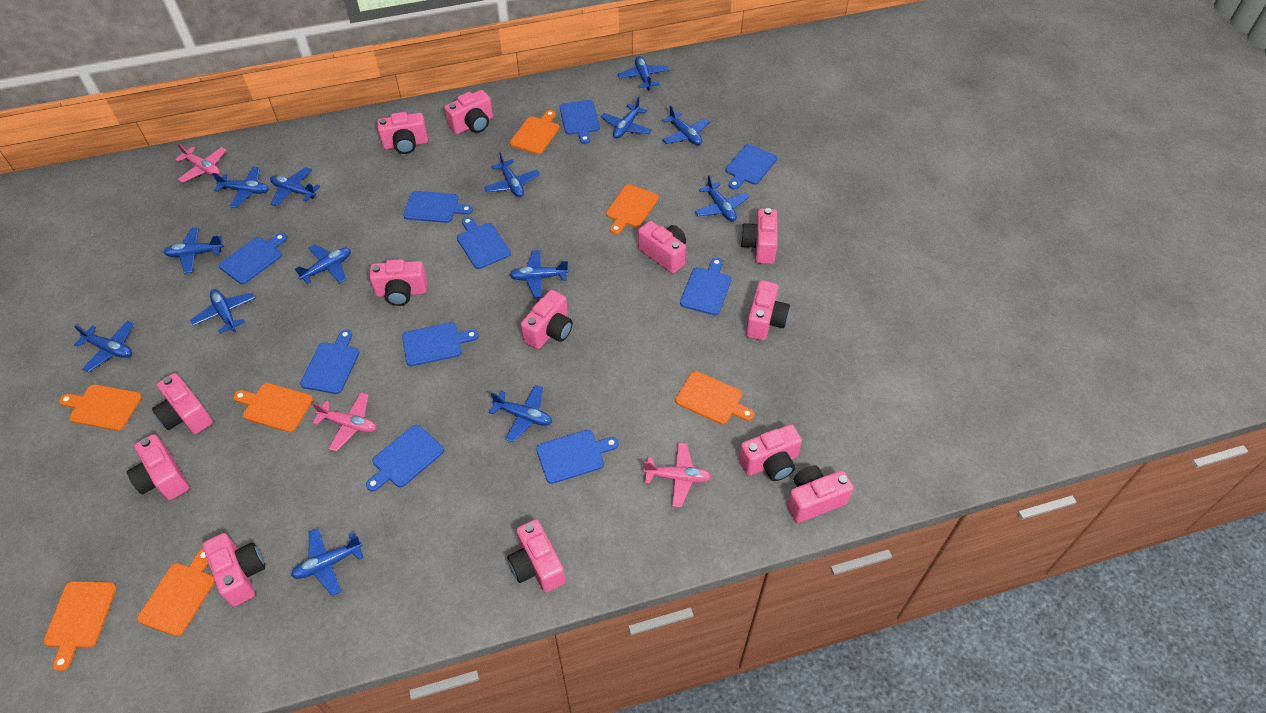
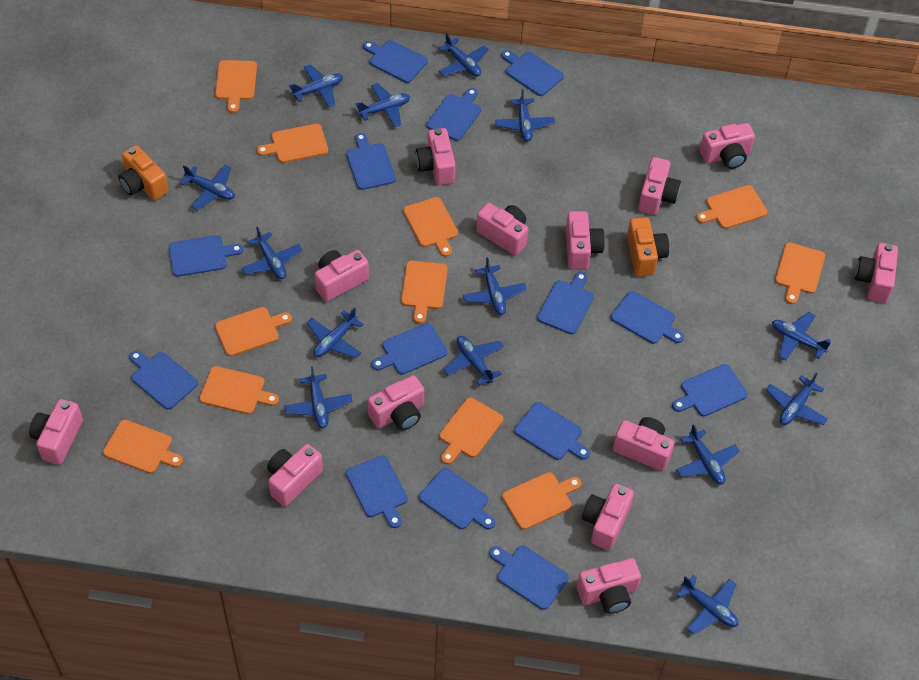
blue cutting board: 10 -> 14
orange camera: 0 -> 2
orange cutting board: 7 -> 11
pink plane: 3 -> 0

